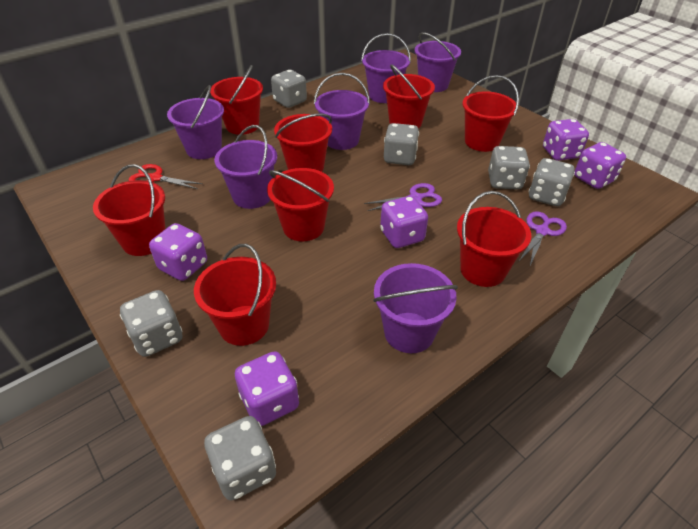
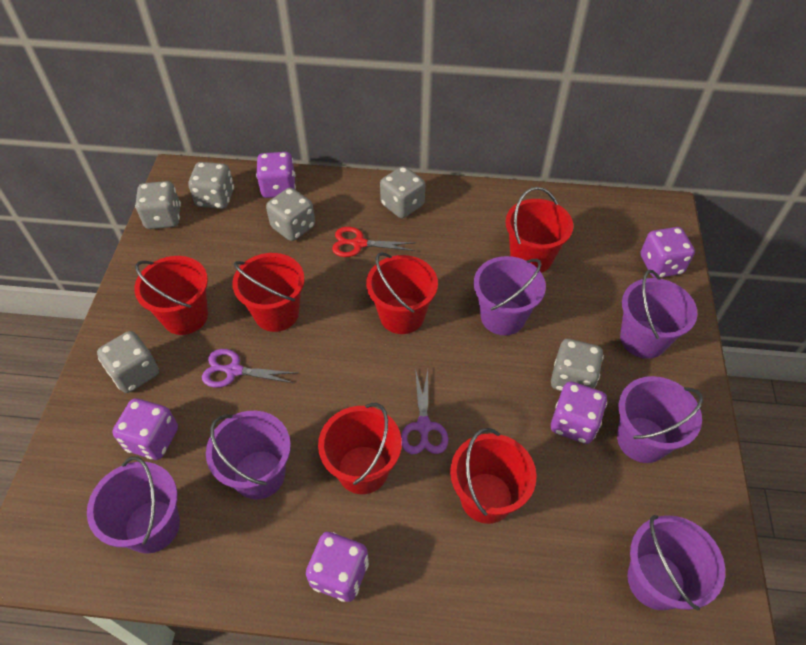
red bucket: 8 -> 6

